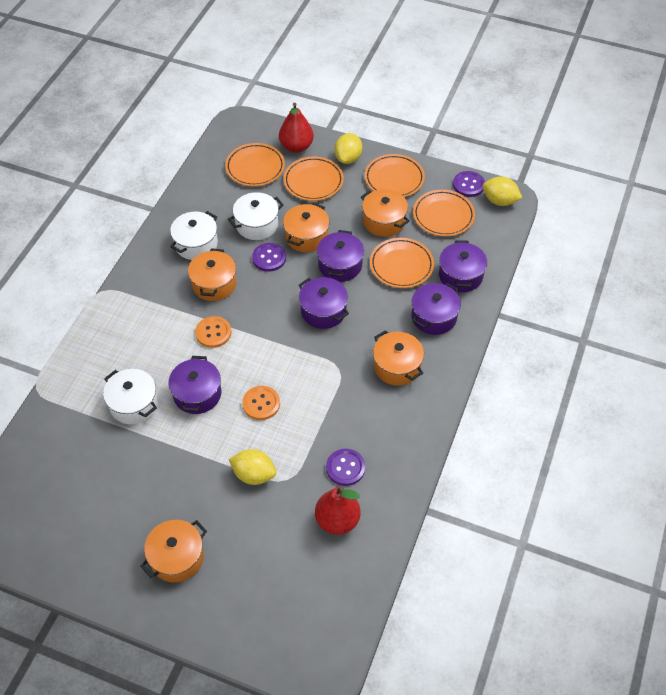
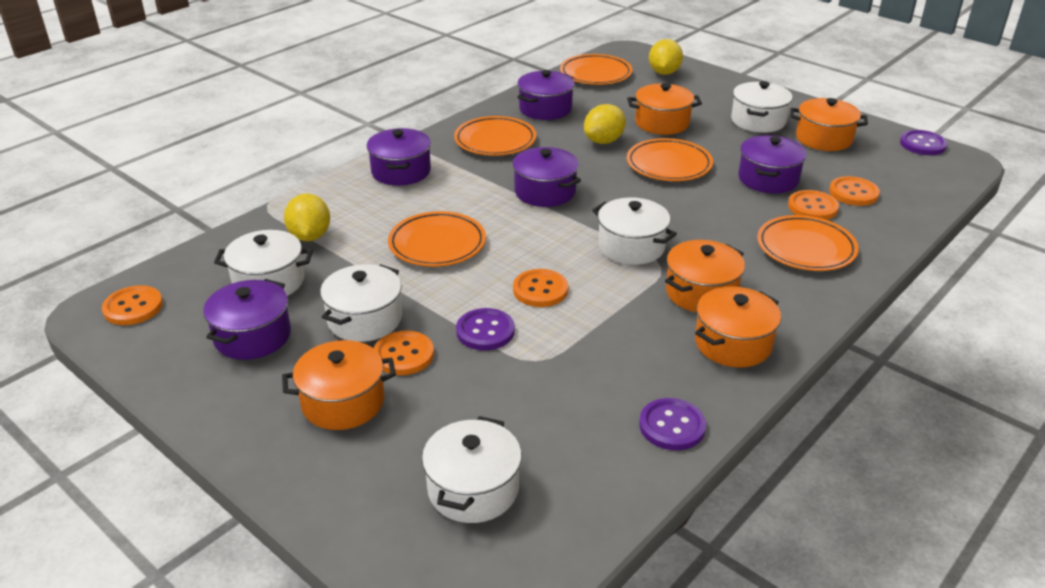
orange button: 2 -> 5
red pear: 2 -> 0
white pot: 3 -> 5

